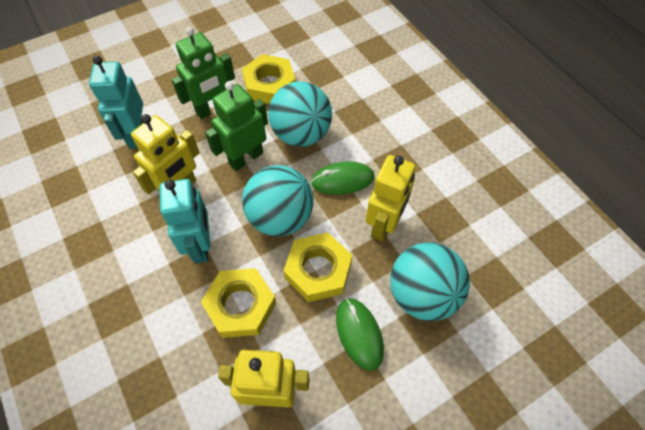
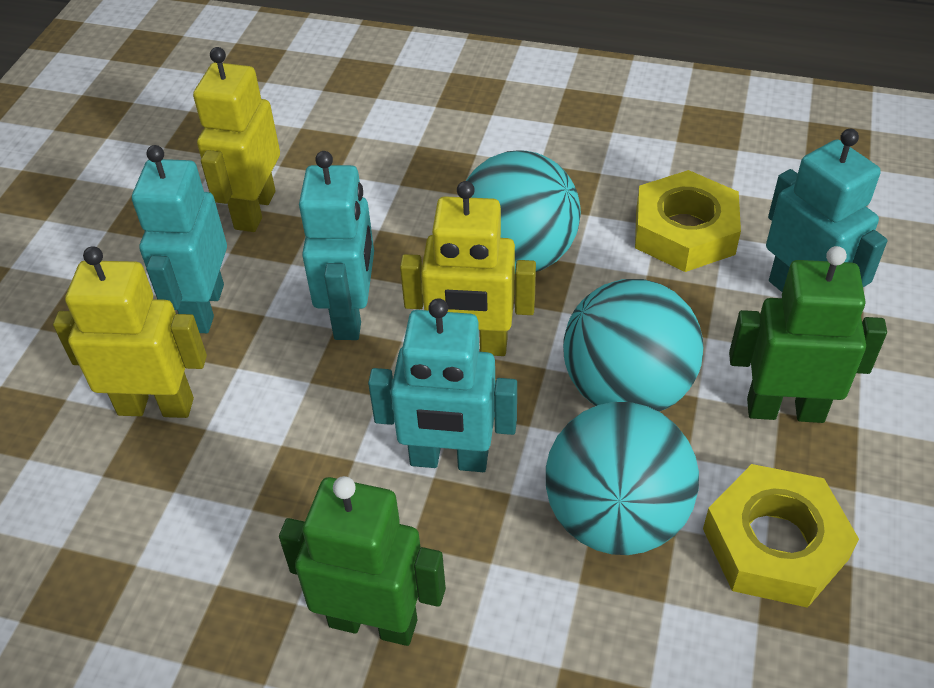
green mouse: 2 -> 0
turquoise robot: 2 -> 4
yellow nut: 3 -> 2

